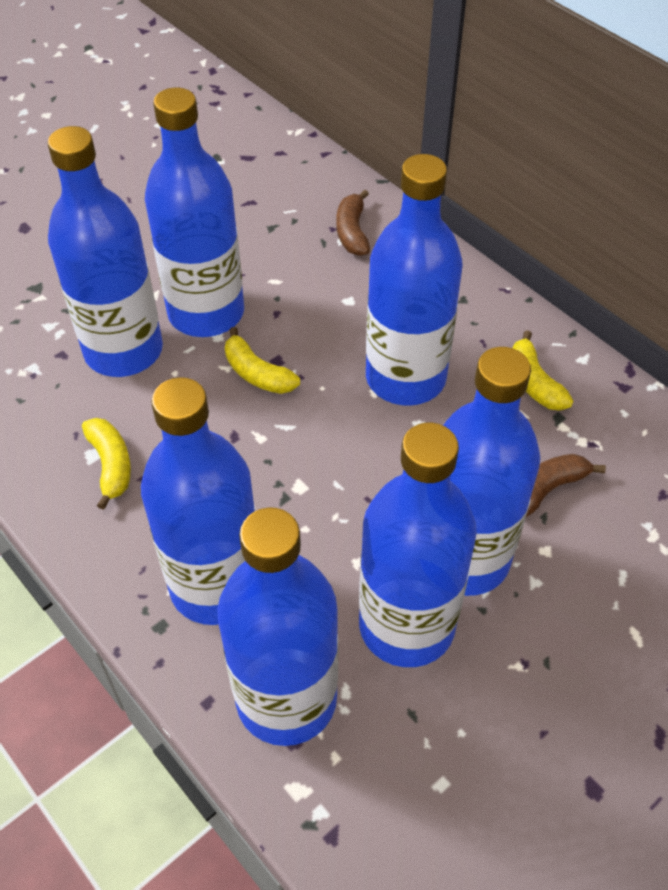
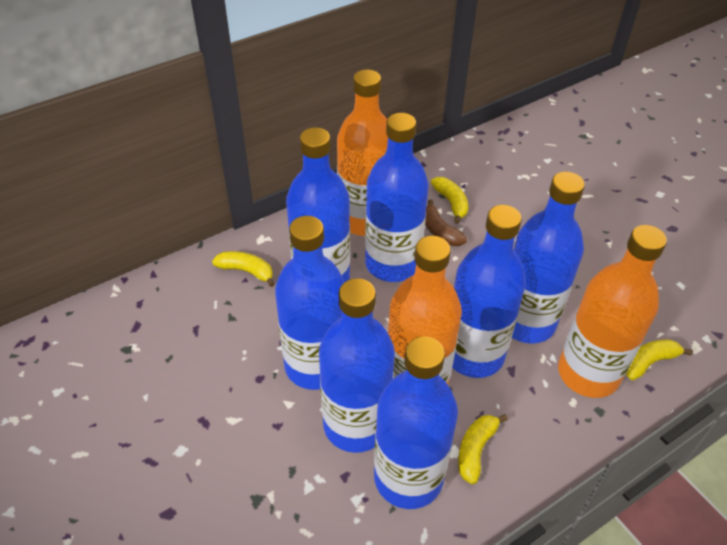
brown banana: 2 -> 1
orange bottle: 0 -> 3
yellow banana: 3 -> 4

